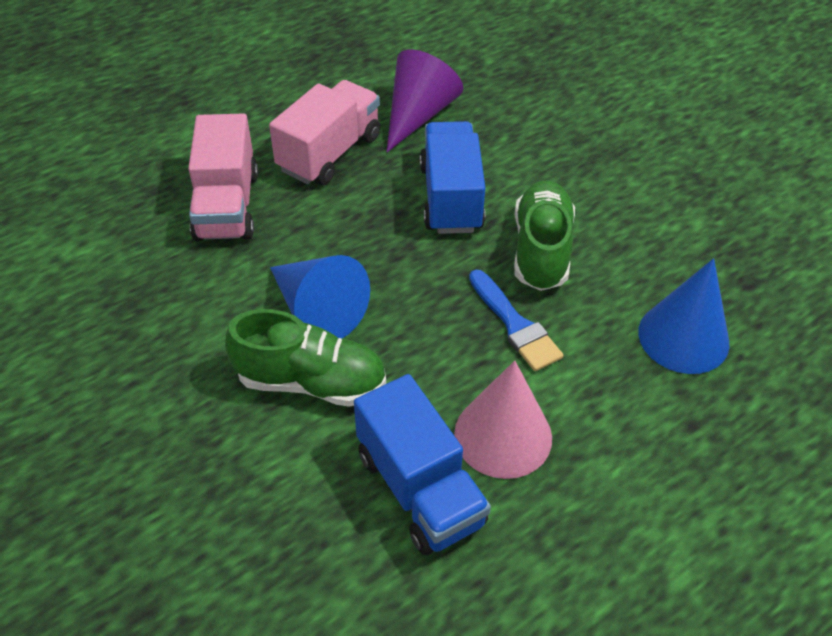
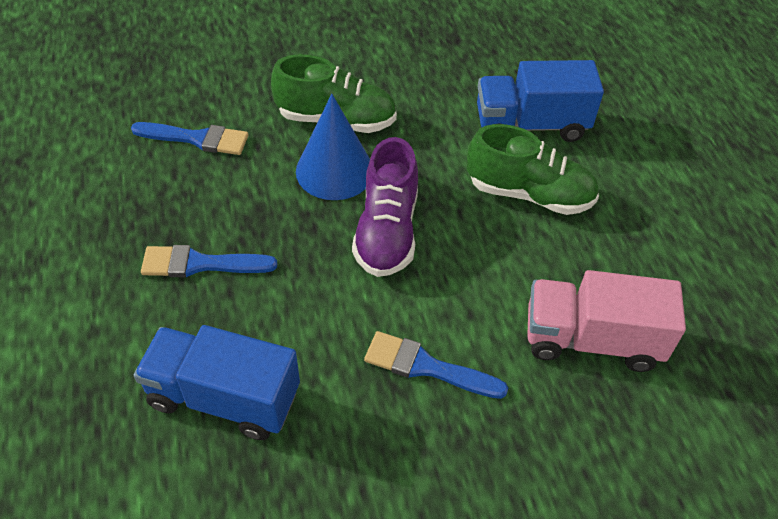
blue brush: 1 -> 3
blue cone: 2 -> 1
pink cone: 1 -> 0
pink truck: 2 -> 1
purple cone: 1 -> 0
purple shoe: 0 -> 1

